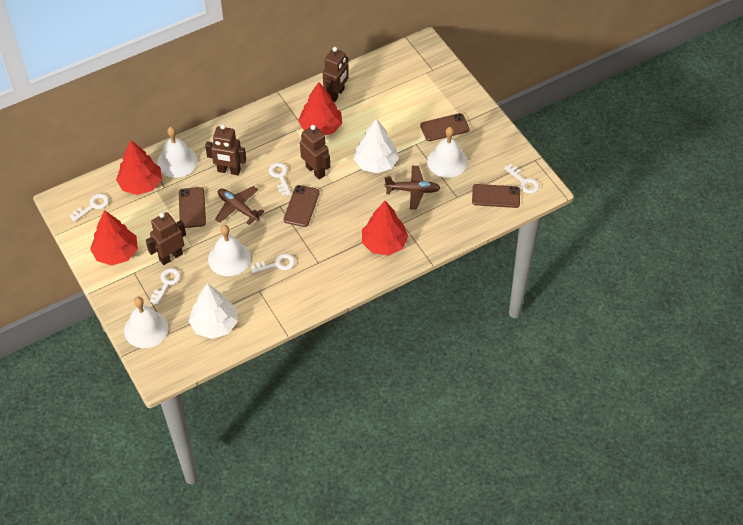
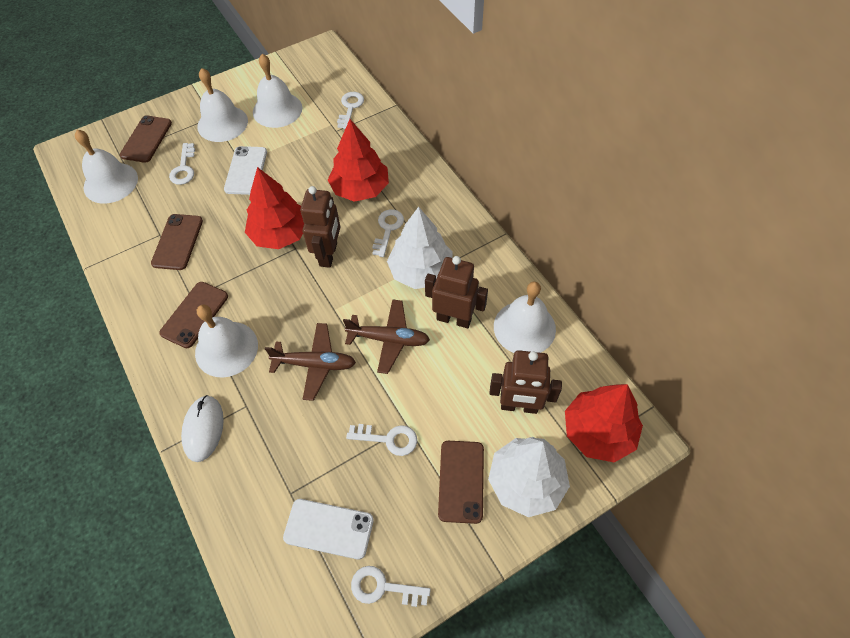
brown robot: 4 -> 3
red tree: 4 -> 3
white bell: 4 -> 5
white mouse: 0 -> 1
white phone: 0 -> 2

